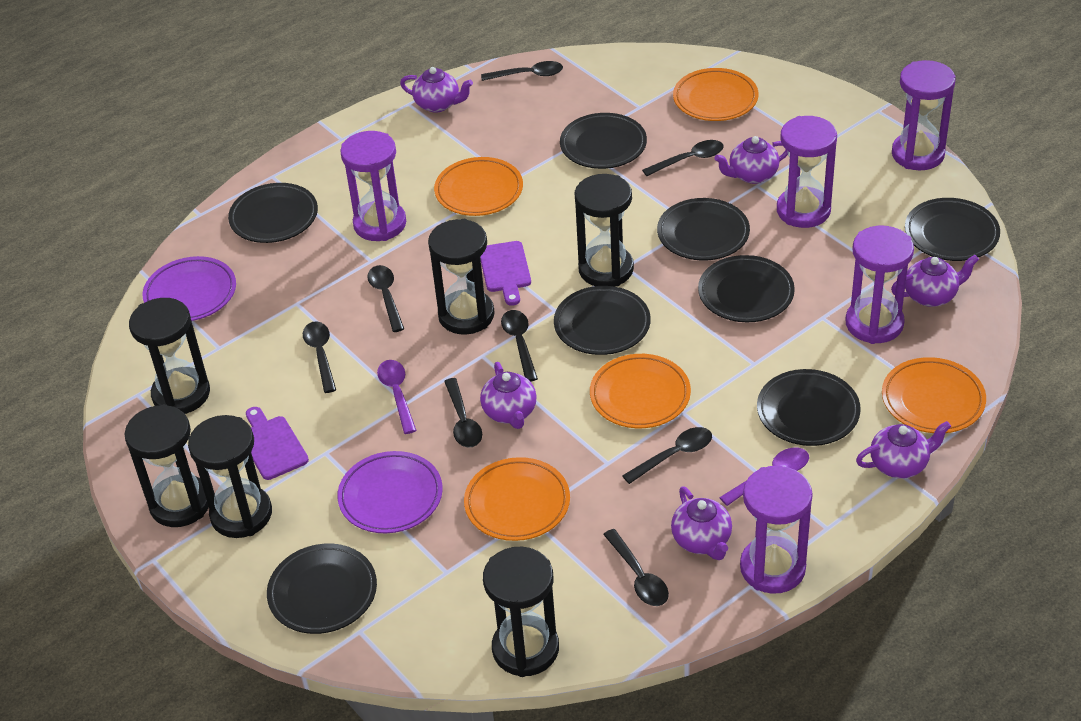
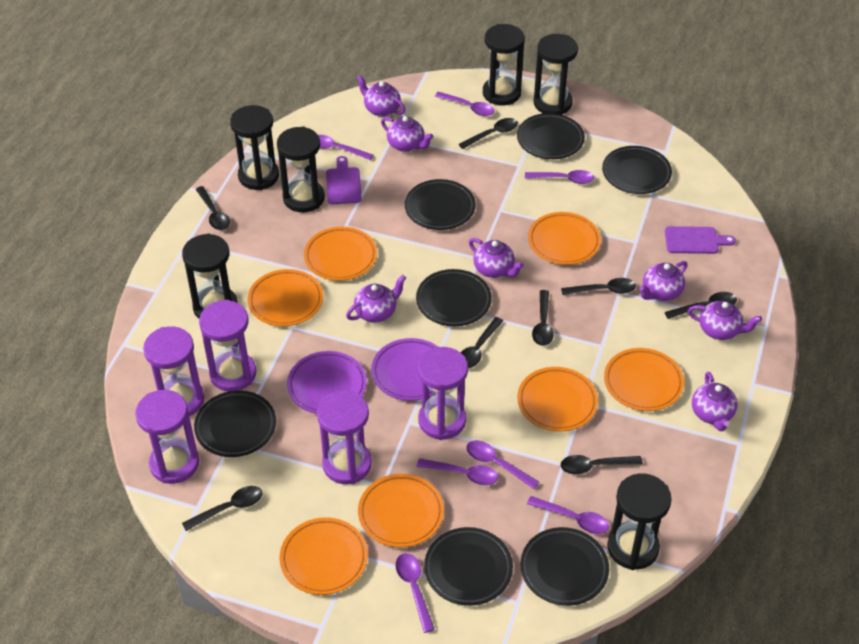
black plate: 8 -> 7
orange plate: 5 -> 7
purple spoon: 2 -> 7
purple teapot: 6 -> 7

